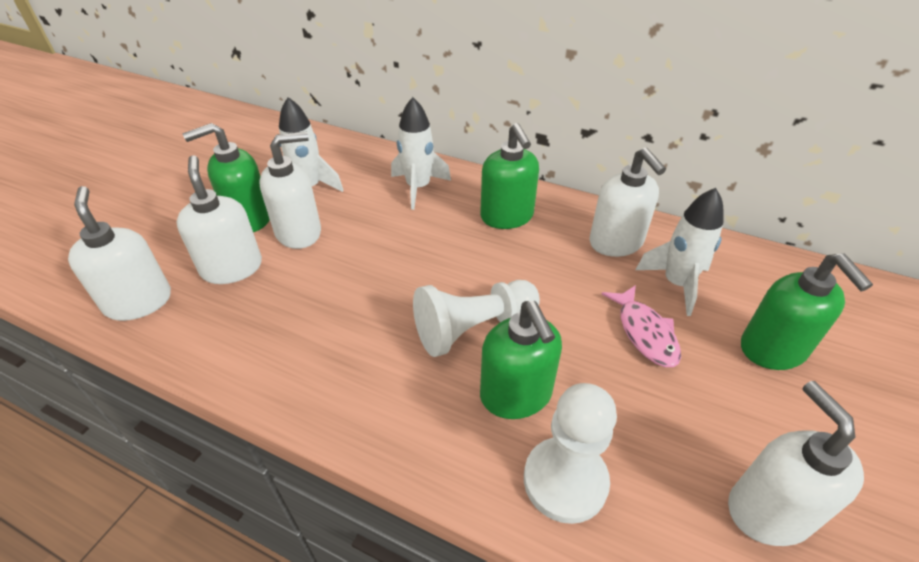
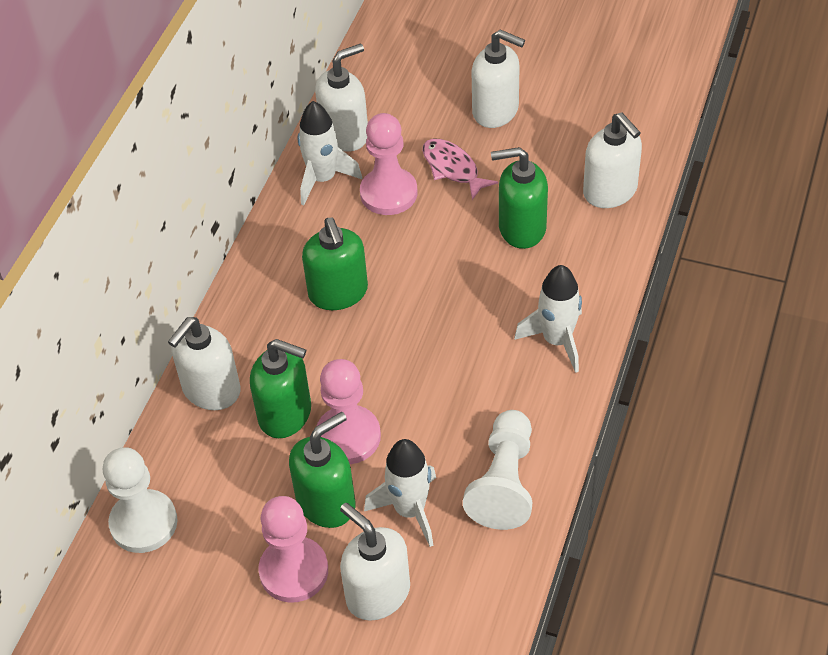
pink pawn: 0 -> 3

